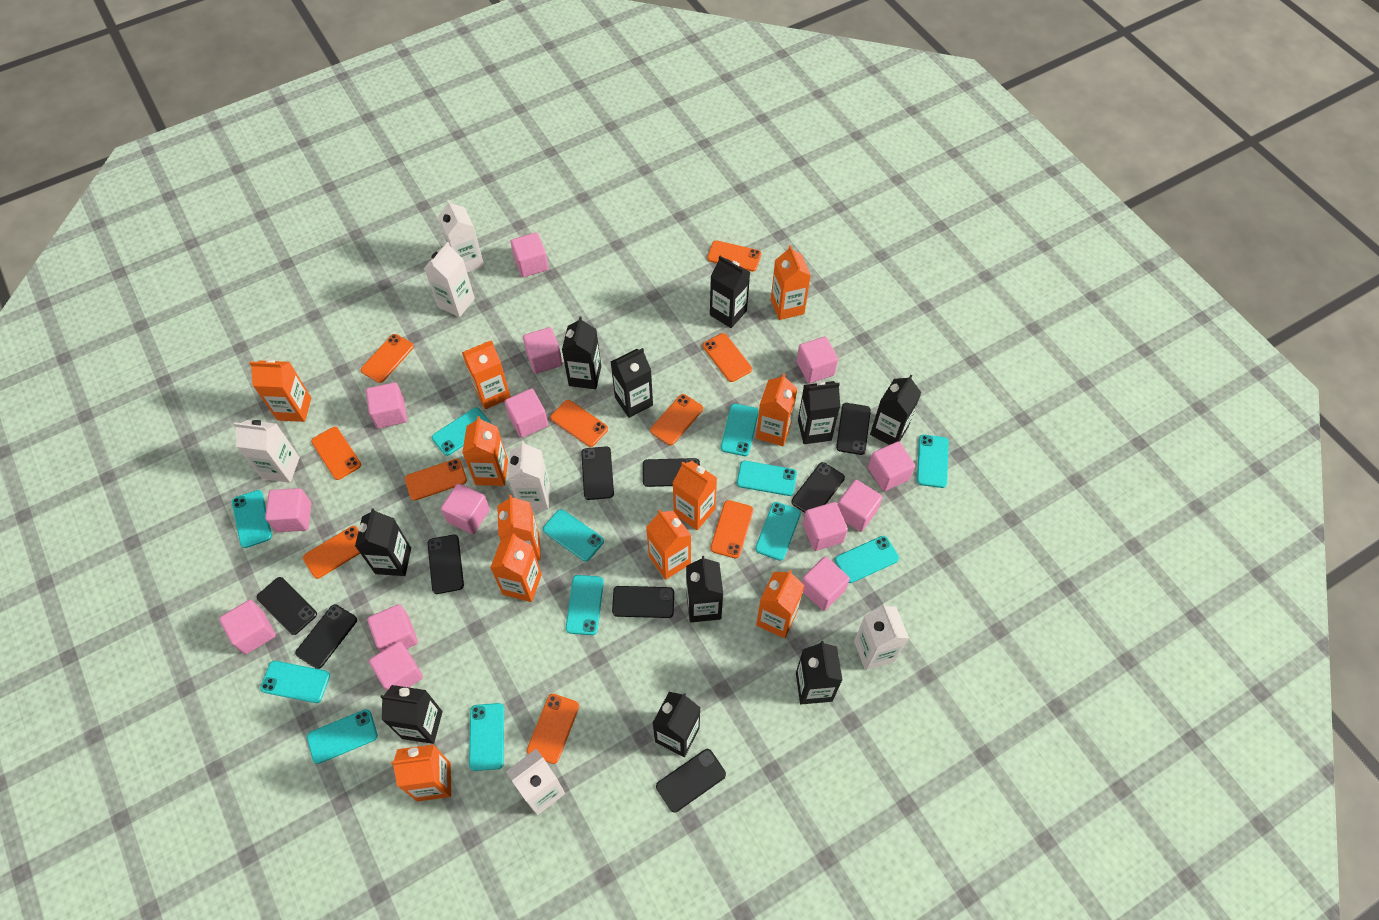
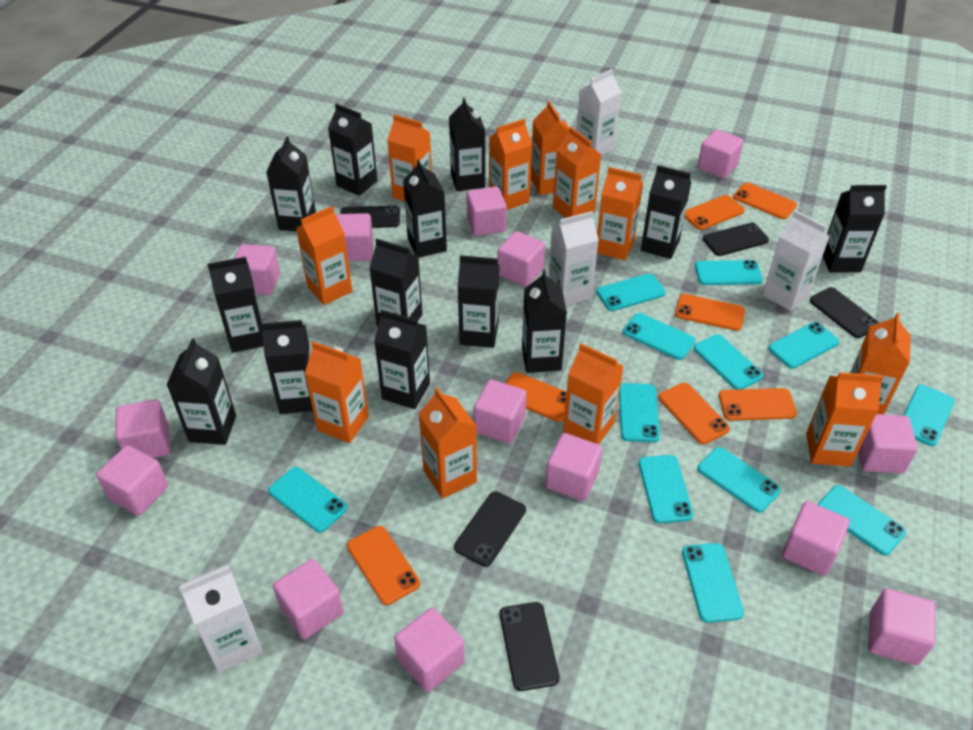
black carton: 10 -> 13
black phone: 9 -> 5
orange phone: 10 -> 7
white carton: 6 -> 4

